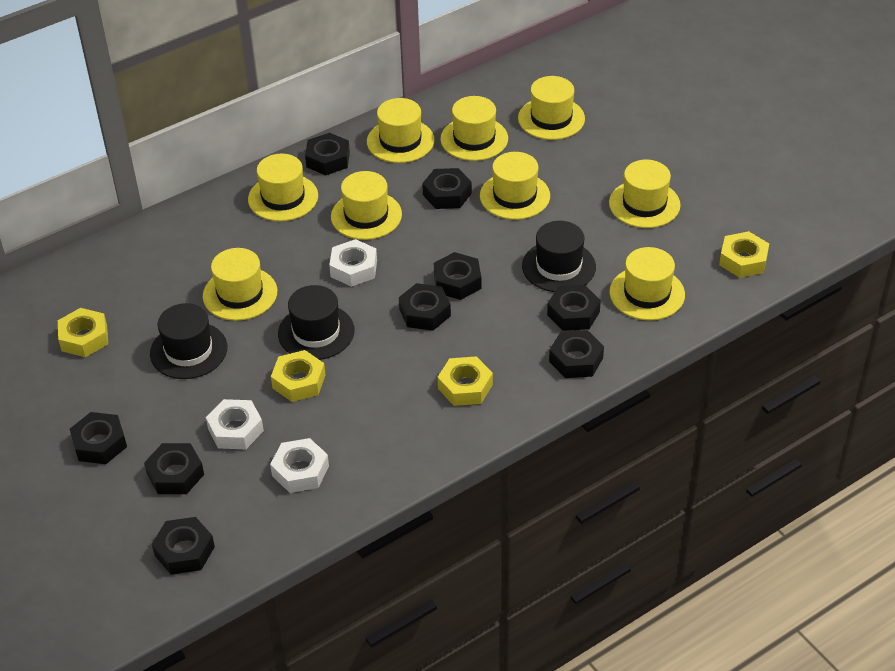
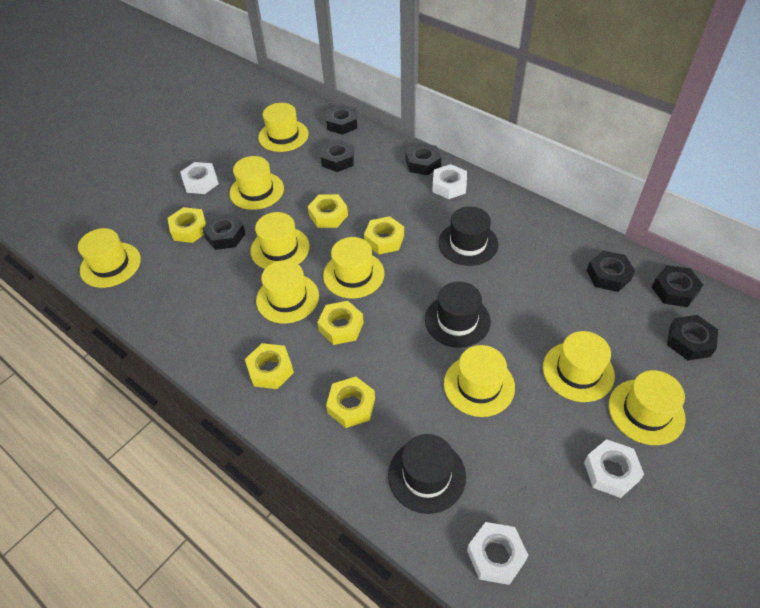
black nut: 9 -> 7
white nut: 3 -> 4
yellow nut: 4 -> 6

